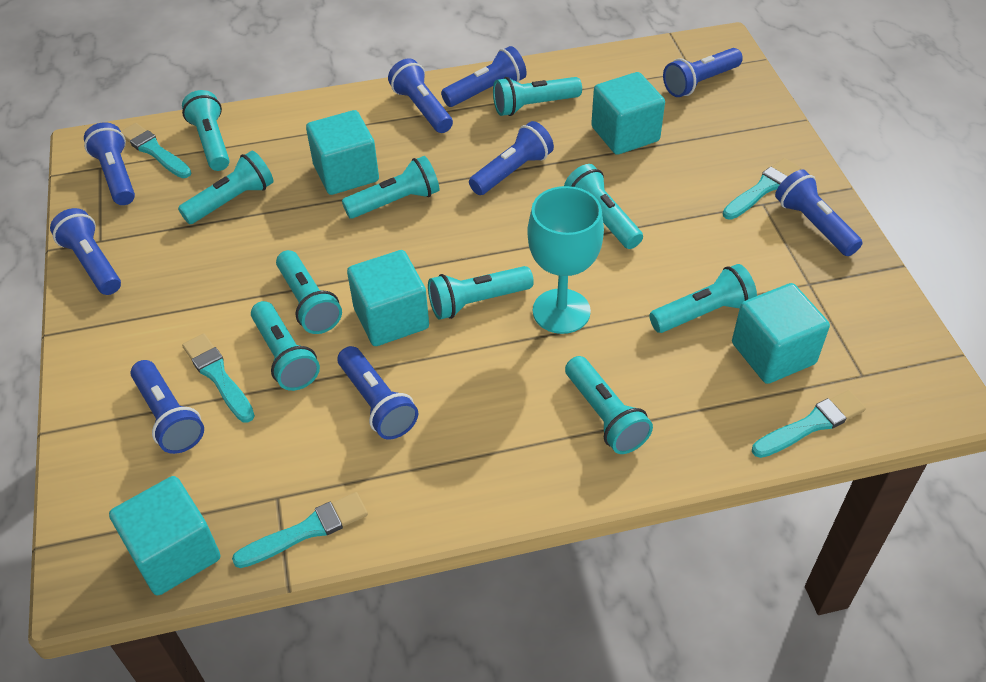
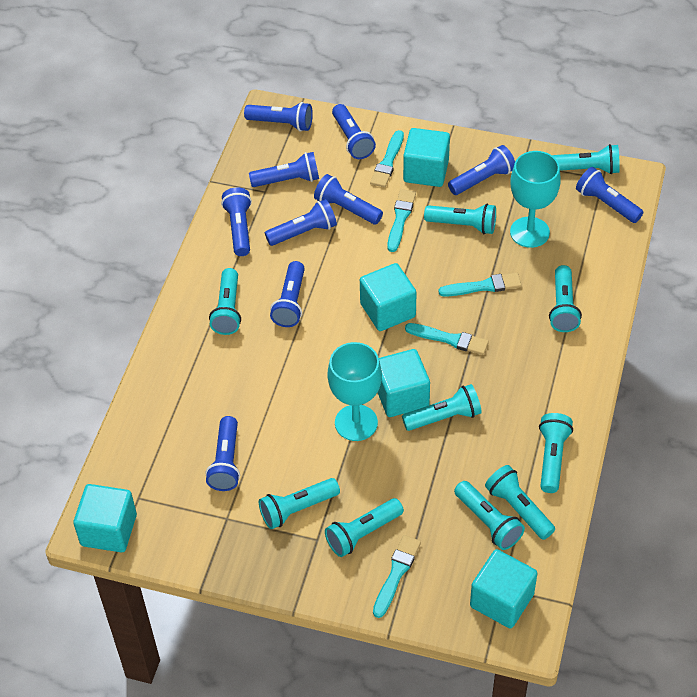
blue flashlight: 9 -> 10
turquoise goblet: 1 -> 2

